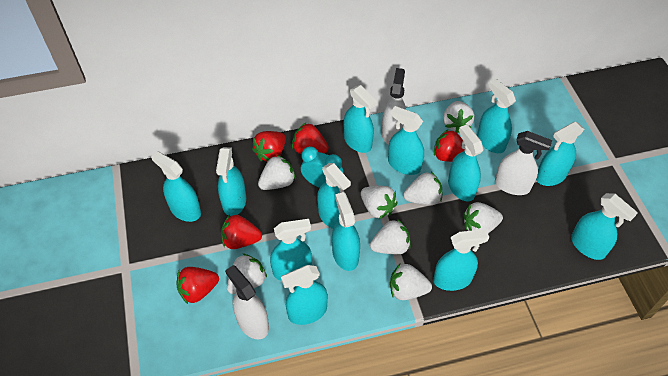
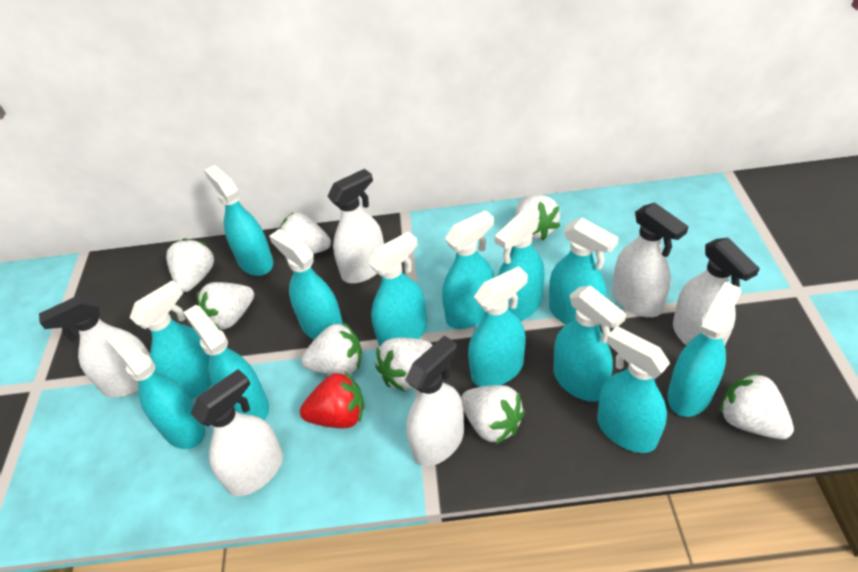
red strawberry: 5 -> 1
turquoise clock: 1 -> 0
white spray bottle: 3 -> 6

